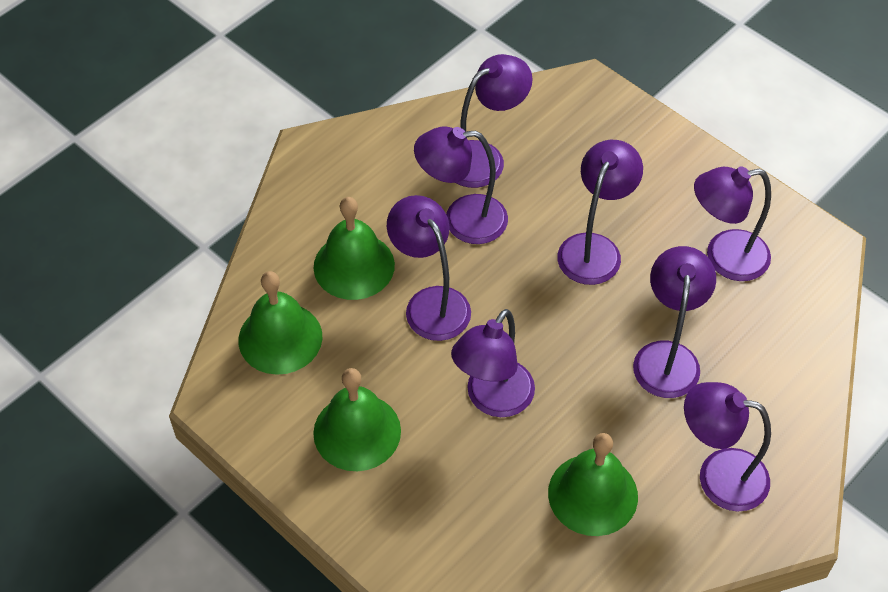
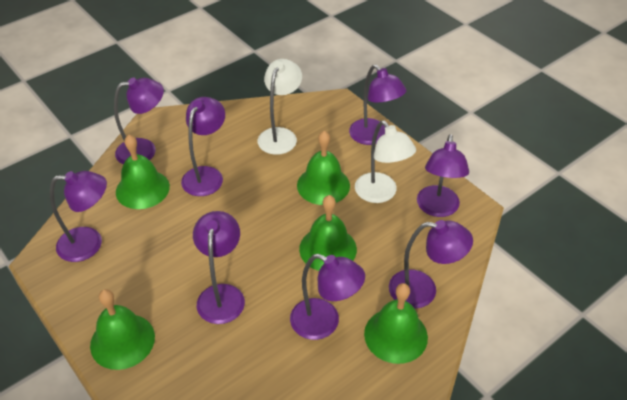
green bell: 4 -> 5
white lamp: 0 -> 2

